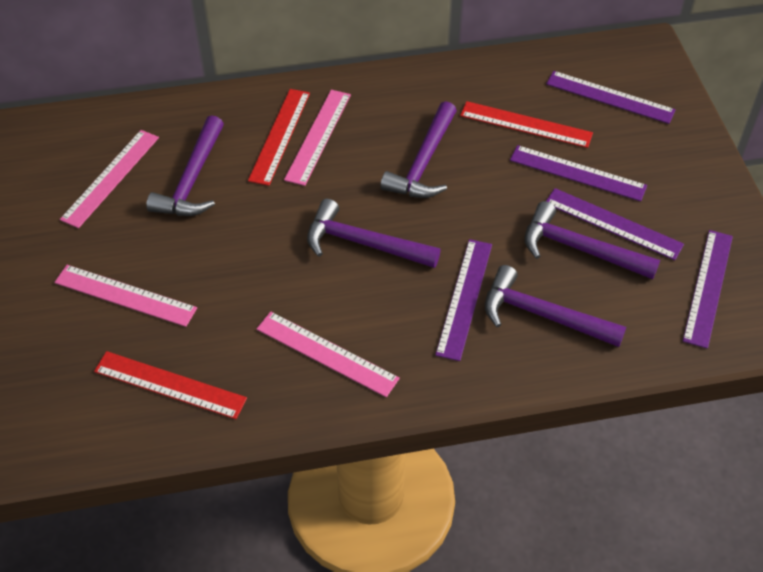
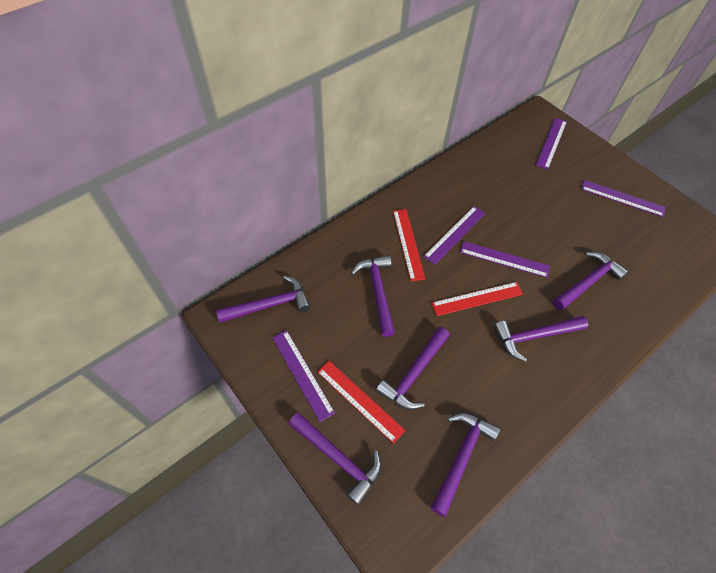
pink ruler: 4 -> 0
purple hammer: 5 -> 7

